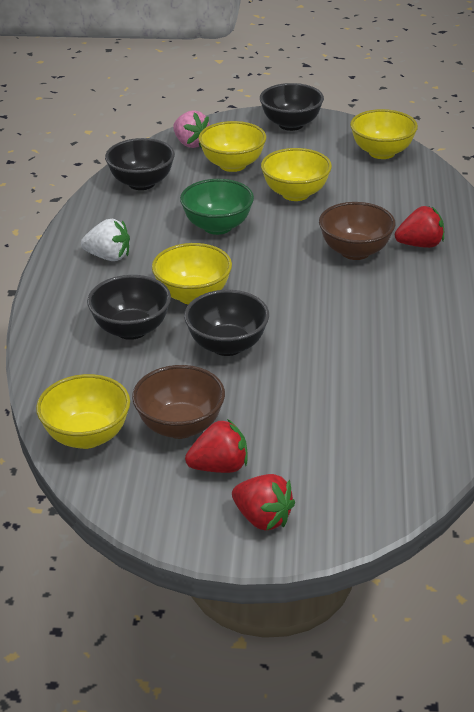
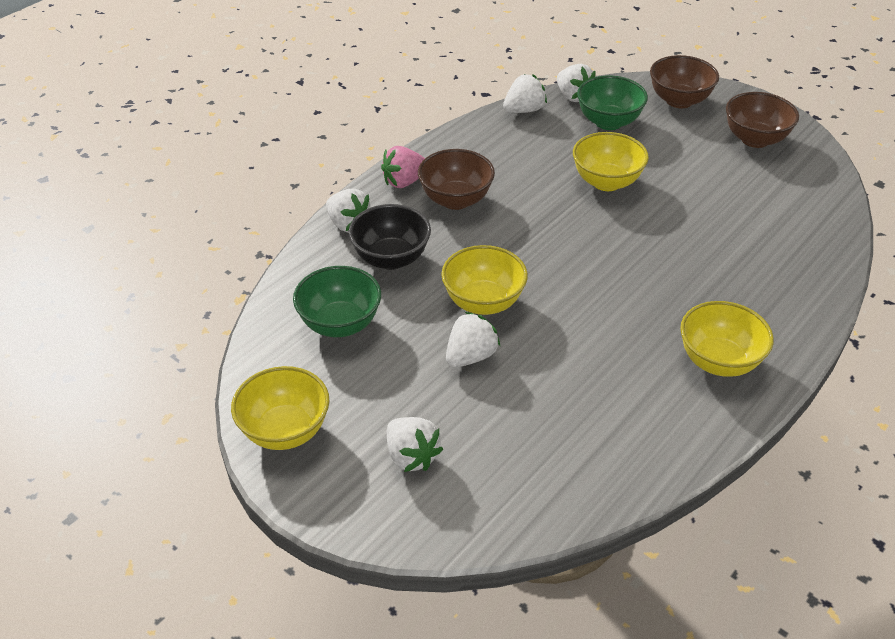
black bowl: 4 -> 1
brown bowl: 2 -> 3
green bowl: 1 -> 2
red strawberry: 3 -> 0
white strawberry: 1 -> 5
yellow bowl: 5 -> 4

